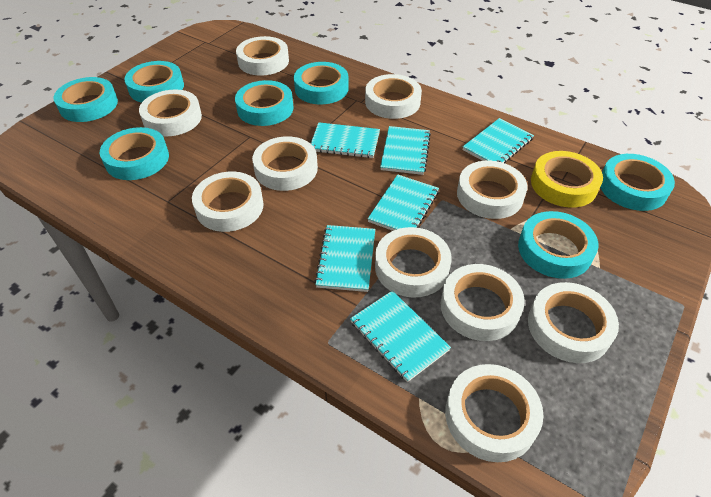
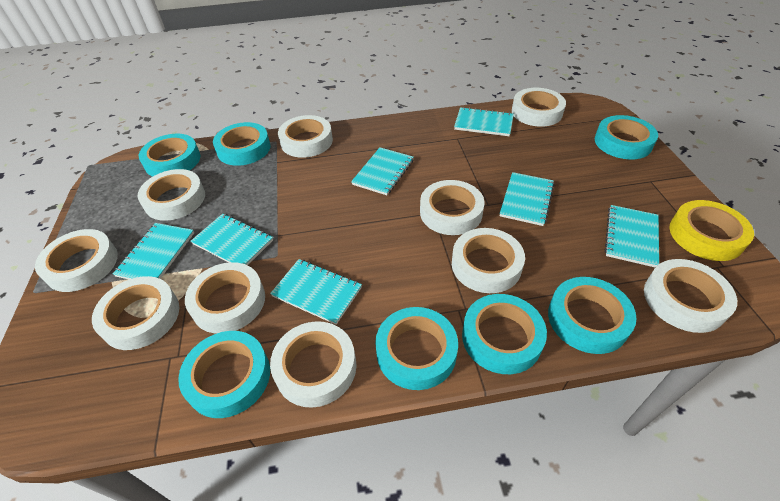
turquoise notebook: 6 -> 7

